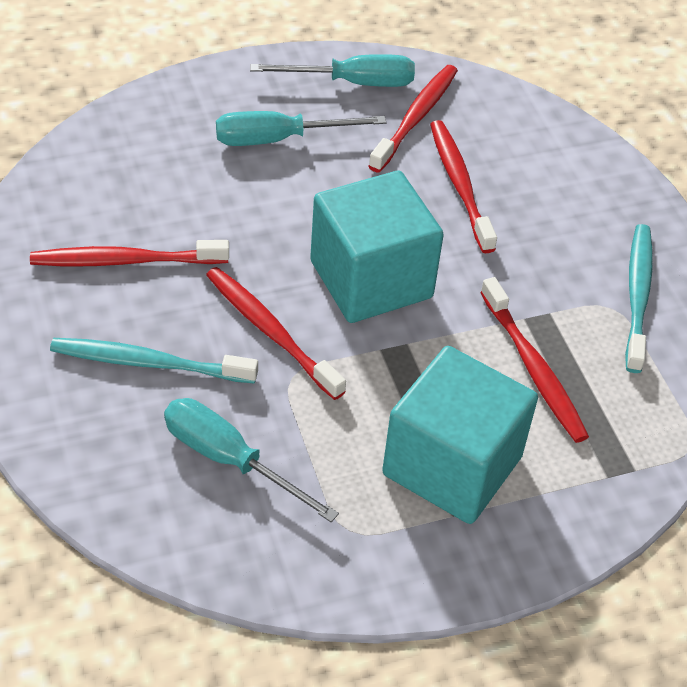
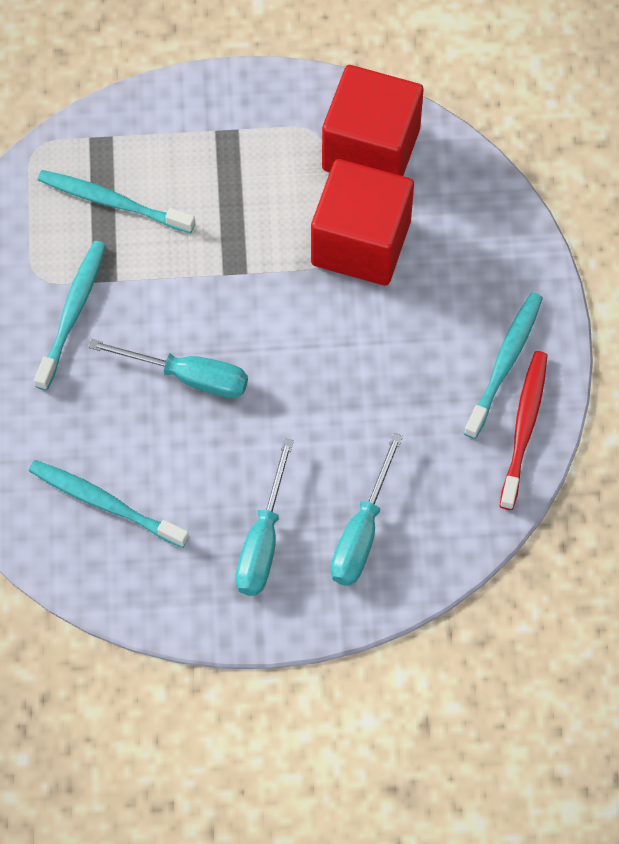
red cube: 0 -> 2
red toothbrush: 5 -> 1
turquoise cube: 2 -> 0
turquoise toothbrush: 2 -> 4

